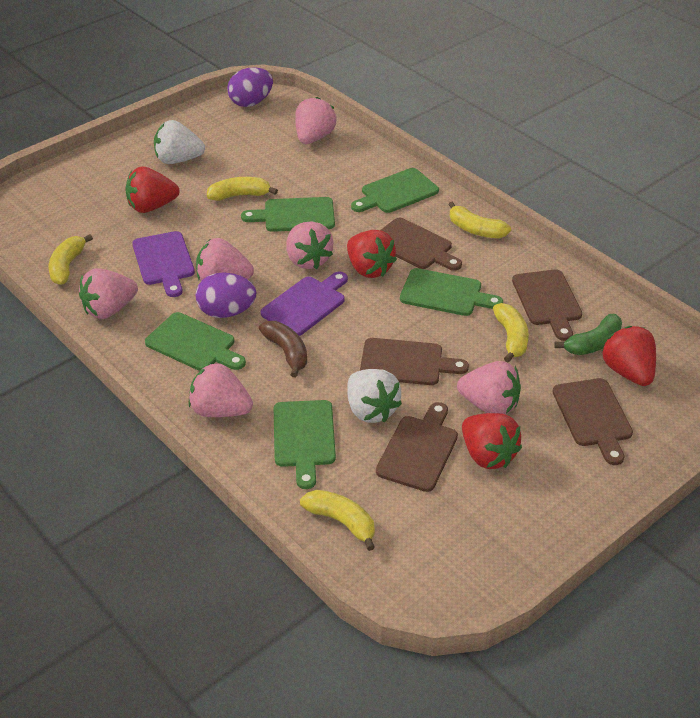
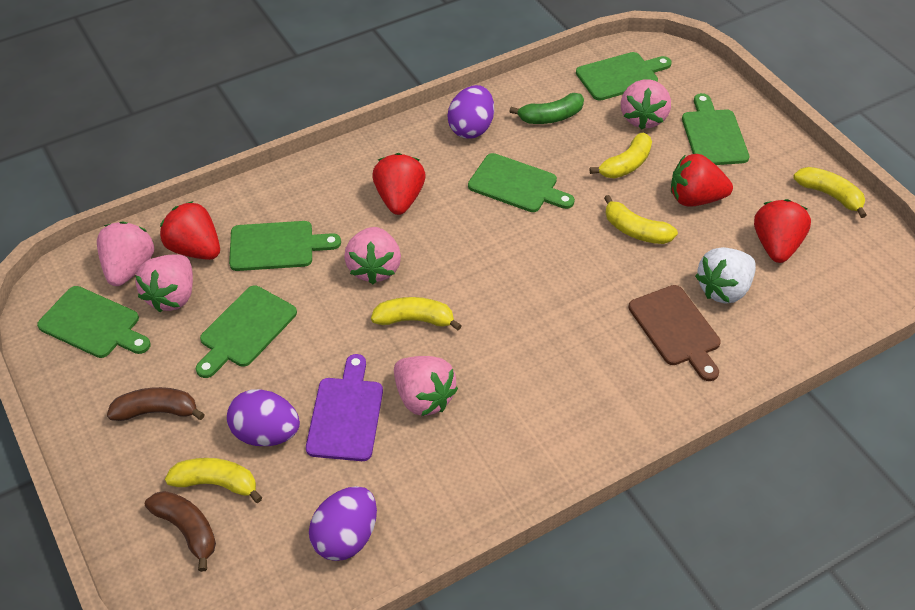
brown banana: 1 -> 2
brown cutting board: 5 -> 1
green cutting board: 5 -> 6
pink strawberry: 6 -> 5
purple cutting board: 2 -> 1
purple egg: 2 -> 3
white strawberry: 2 -> 1

